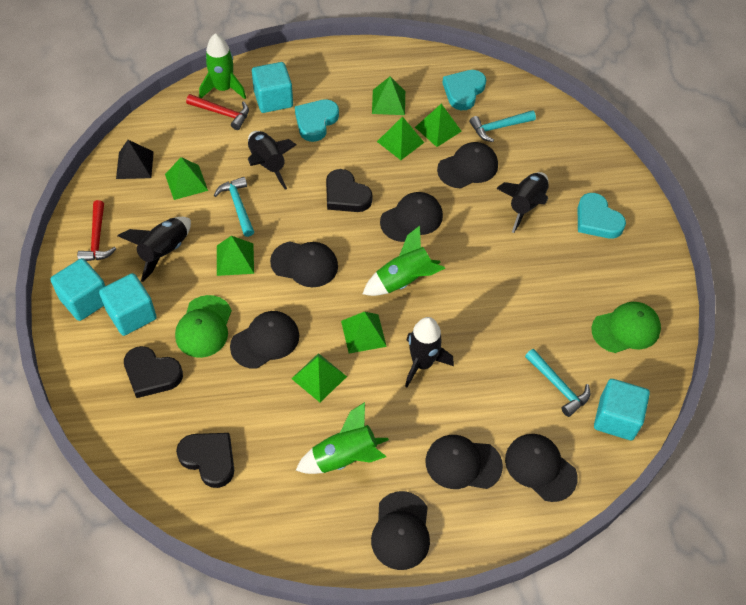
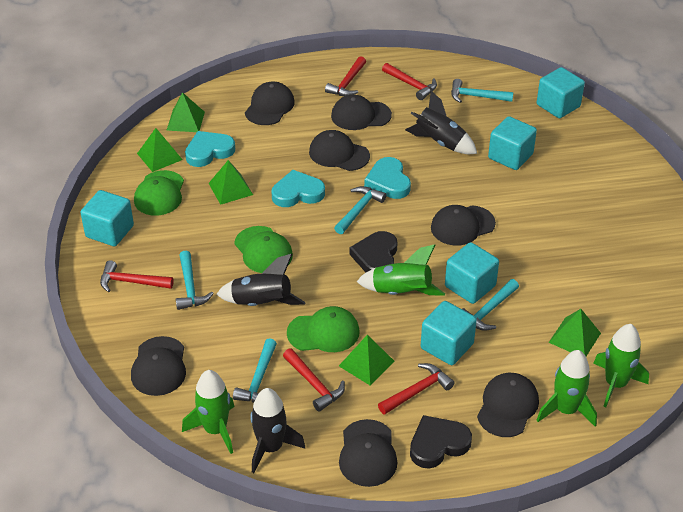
black heart: 3 -> 2
black pyramid: 1 -> 0
black rocket: 4 -> 3
green cap: 2 -> 3
green pyramid: 7 -> 5
green rocket: 3 -> 4
red hammer: 2 -> 5
turquoise cube: 4 -> 5
turquoise hammer: 3 -> 5

